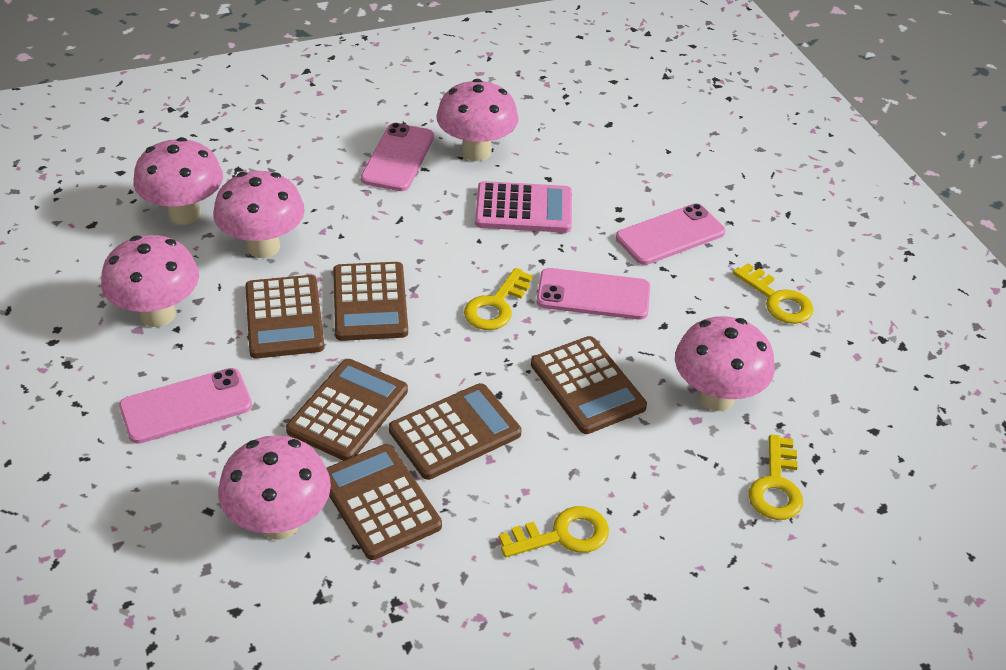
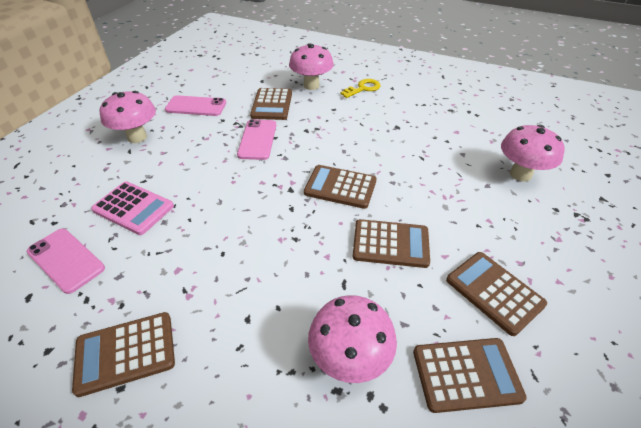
pink mushroom: 6 -> 4
pink phone: 4 -> 3
yellow key: 4 -> 1

